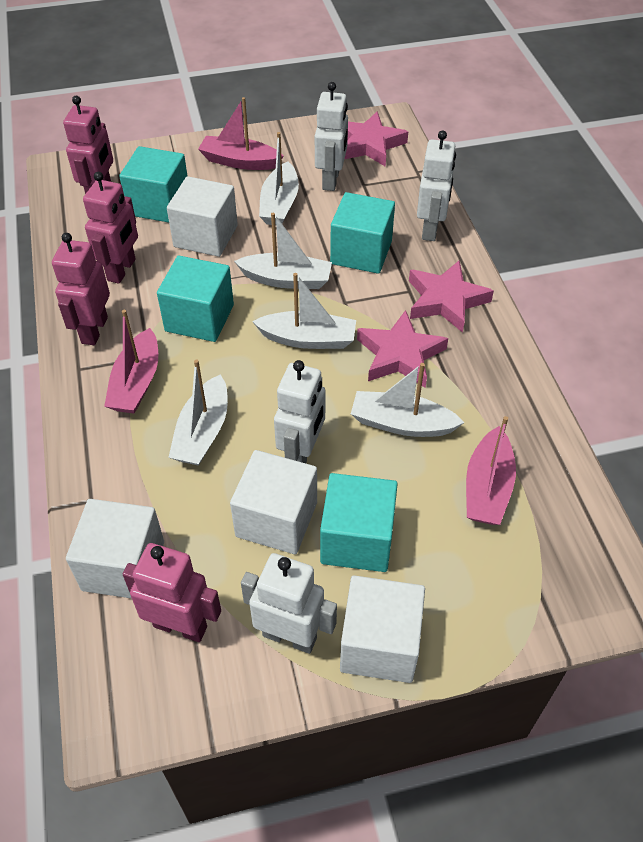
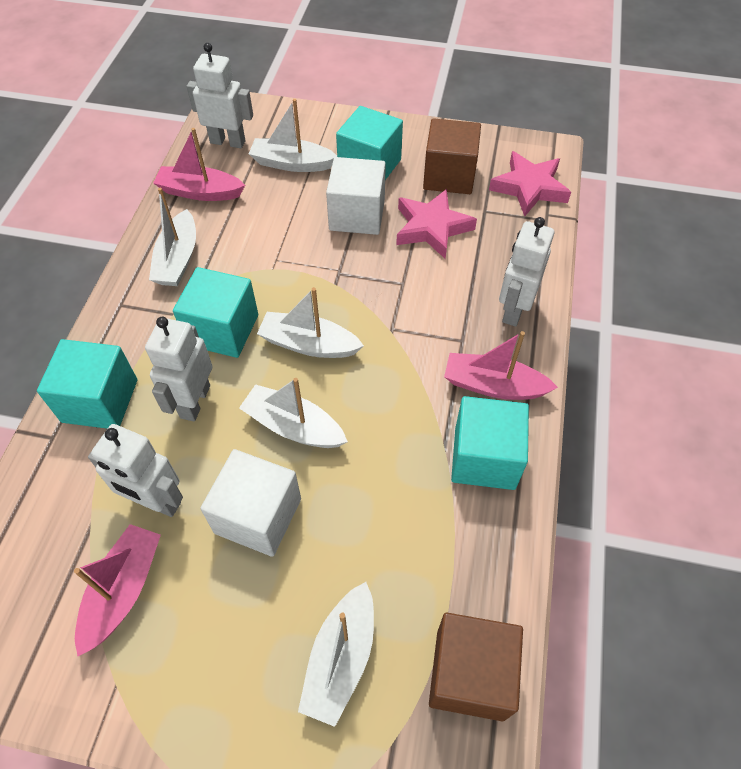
brown cube: 0 -> 2
pink robot: 4 -> 0
pink star: 3 -> 2
white cube: 4 -> 2

